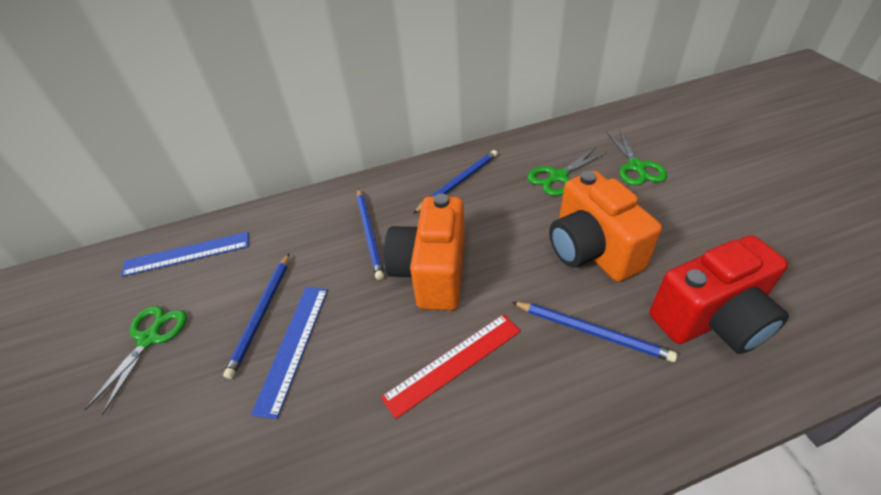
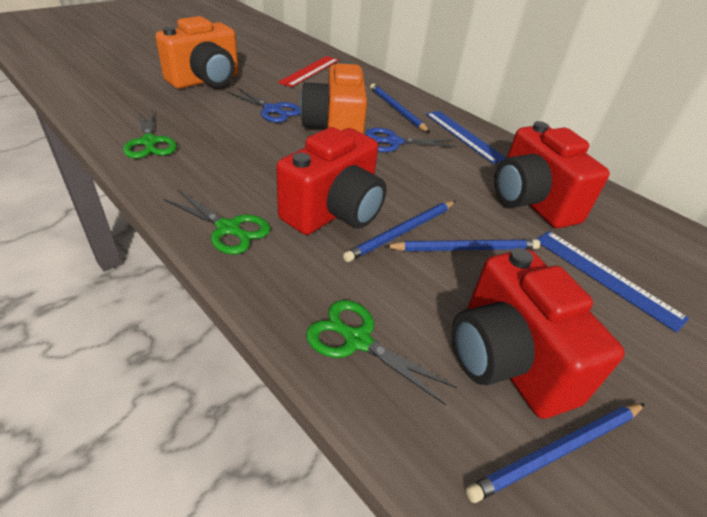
blue scissors: 0 -> 2
red camera: 1 -> 3

